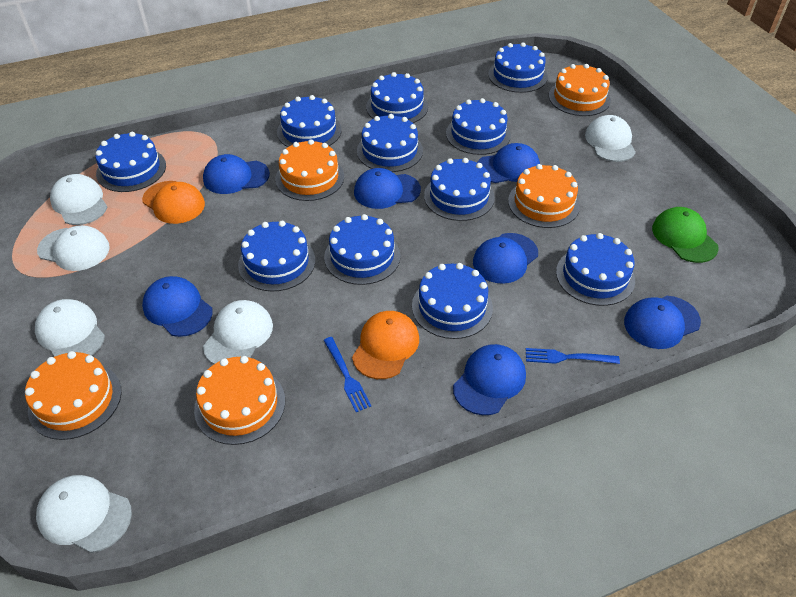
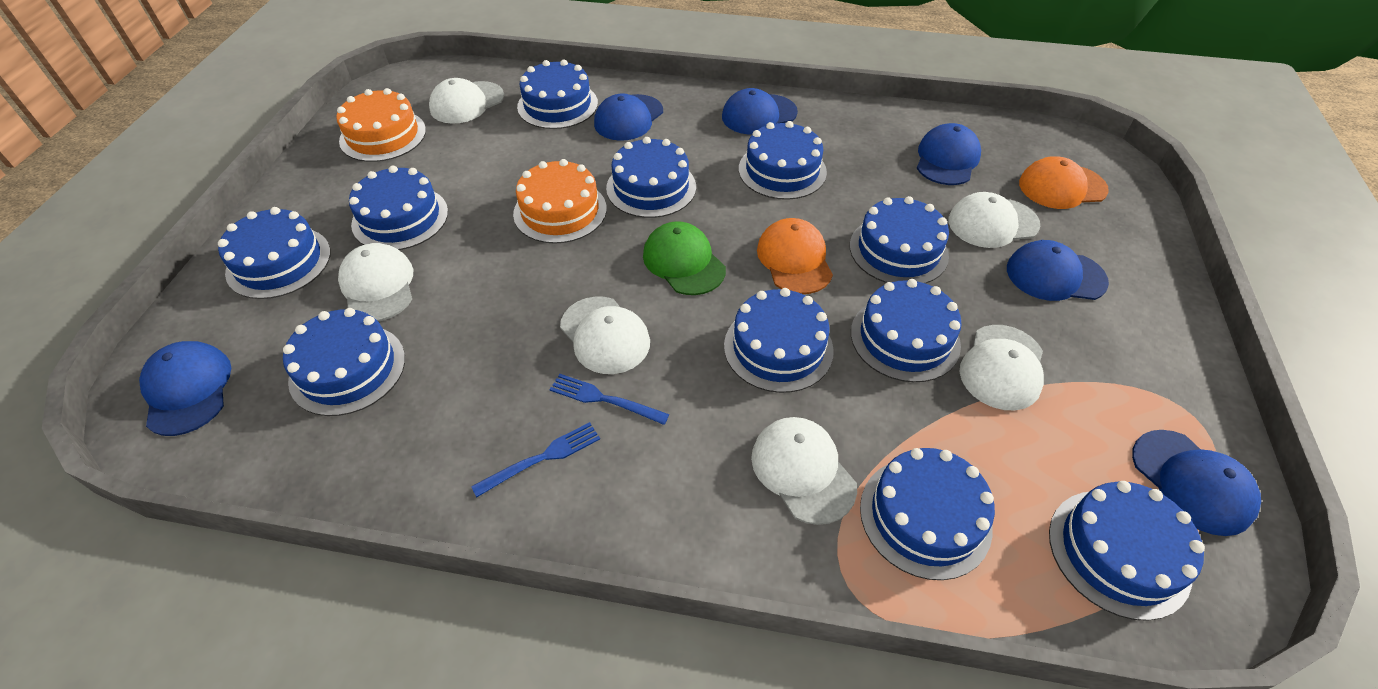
blue cap: 7 -> 6
orange cake: 5 -> 2

